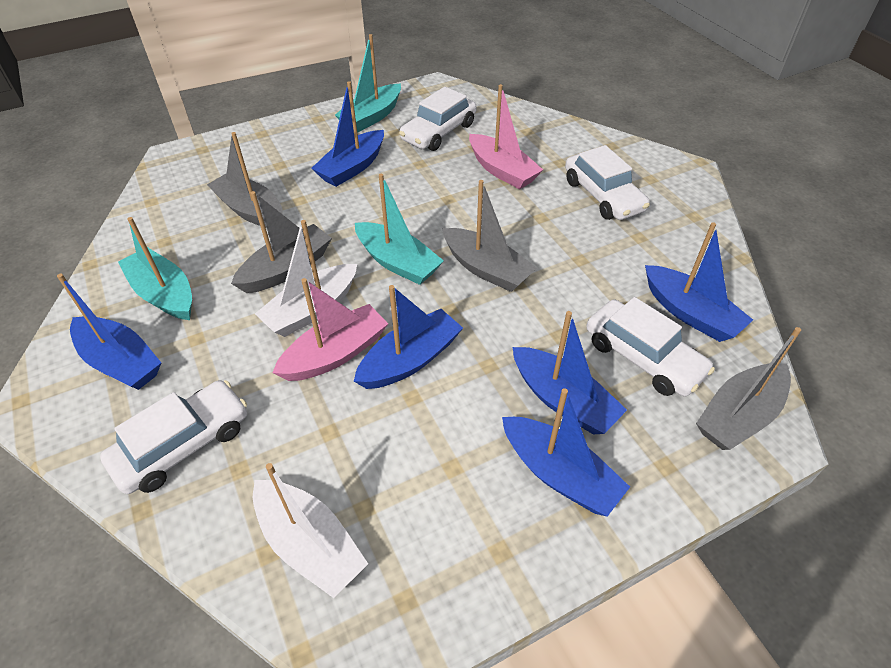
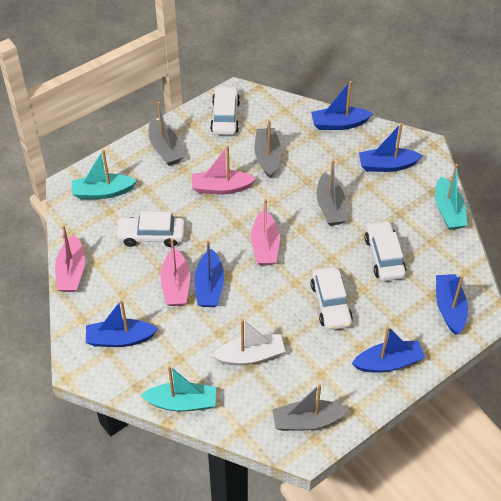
pink boat: 2 -> 4
white boat: 2 -> 1

